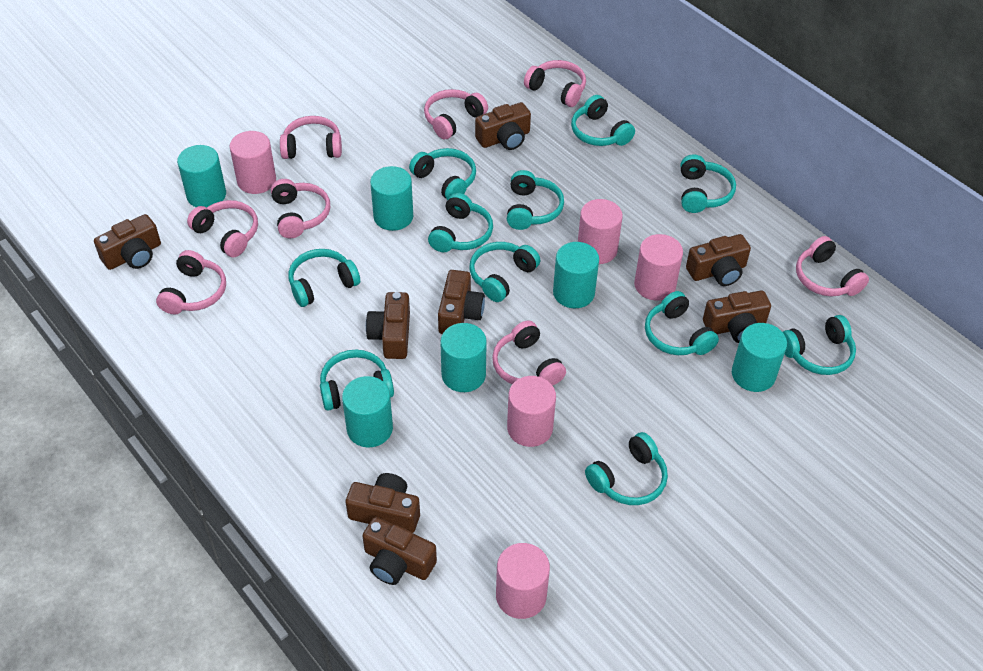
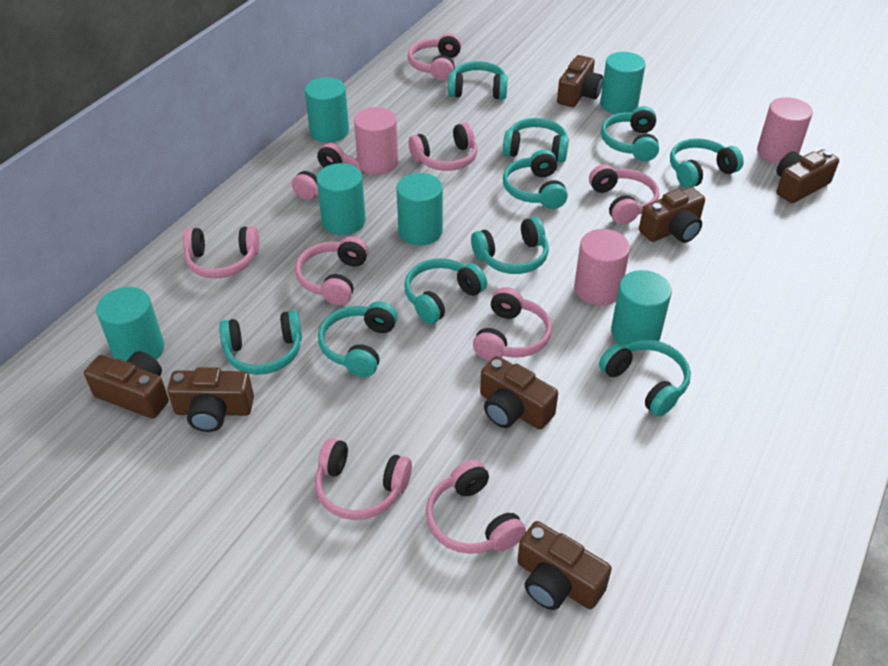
brown camera: 8 -> 7
pink cylinder: 5 -> 3
pink headphones: 8 -> 9
turquoise headphones: 11 -> 10

